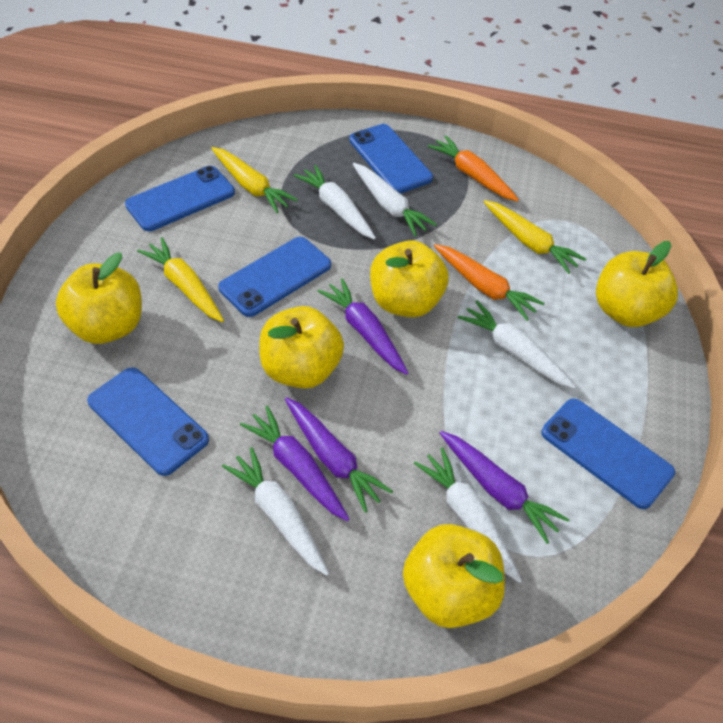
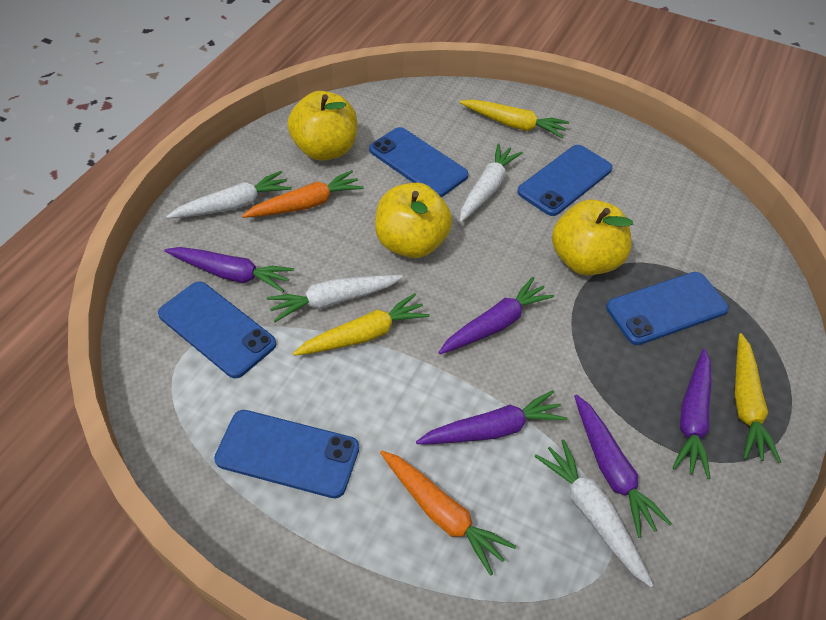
purple carrot: 4 -> 5
white carrot: 5 -> 4
yellow apple: 5 -> 3

